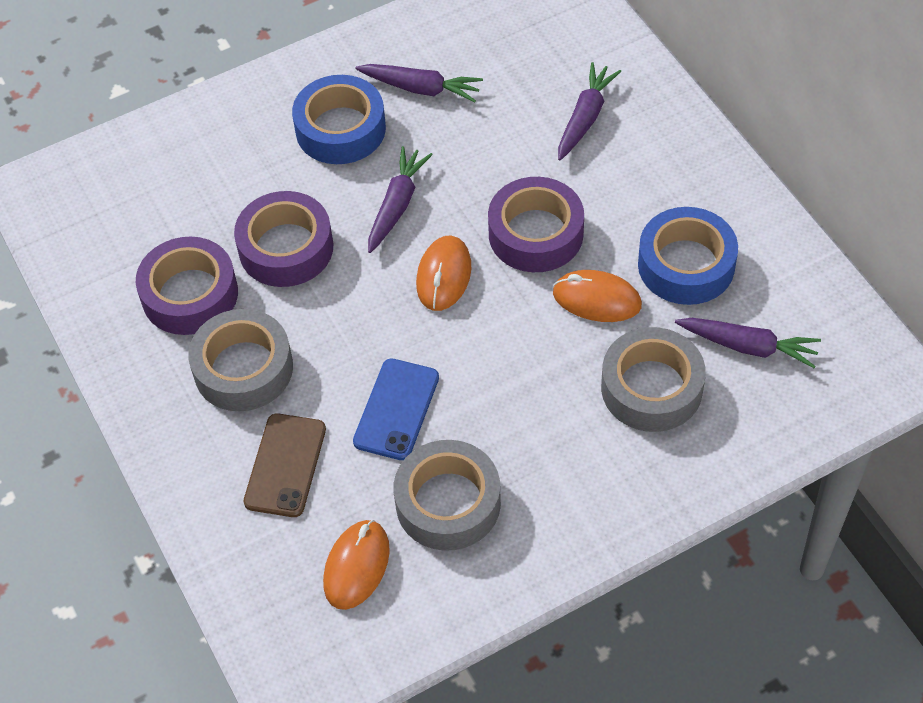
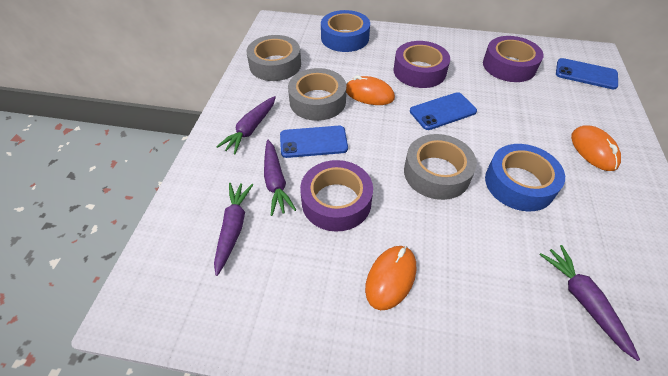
blue phone: 1 -> 3
brown phone: 1 -> 0

